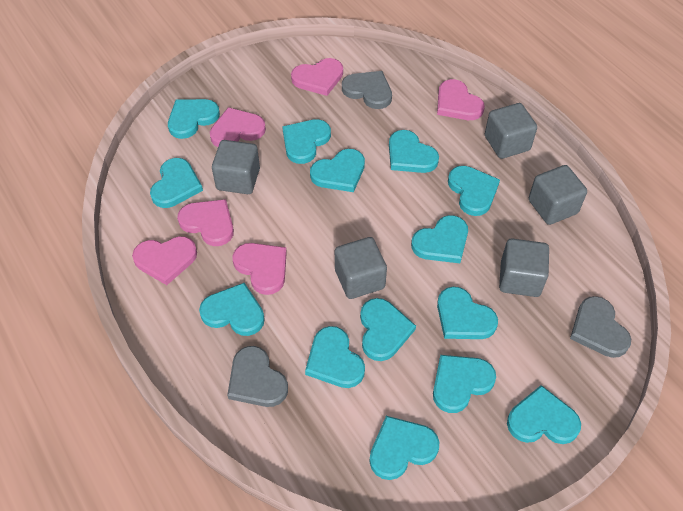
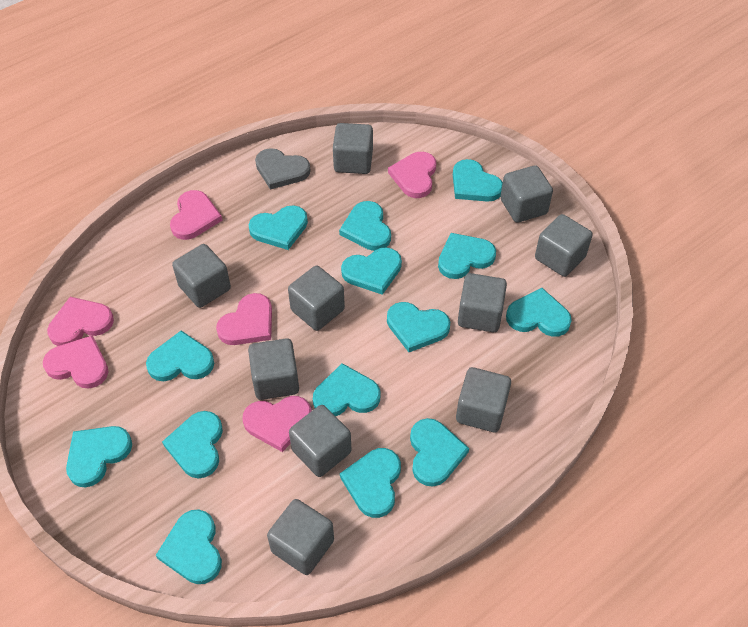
grey cube: 5 -> 10
grey heart: 3 -> 1

